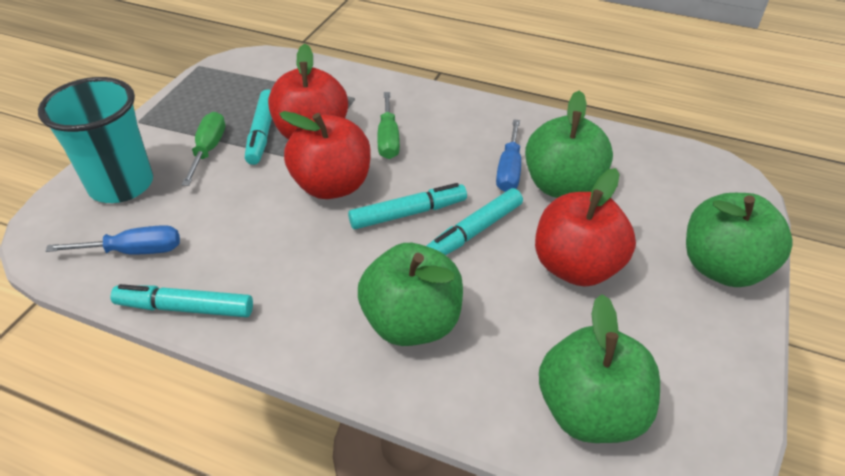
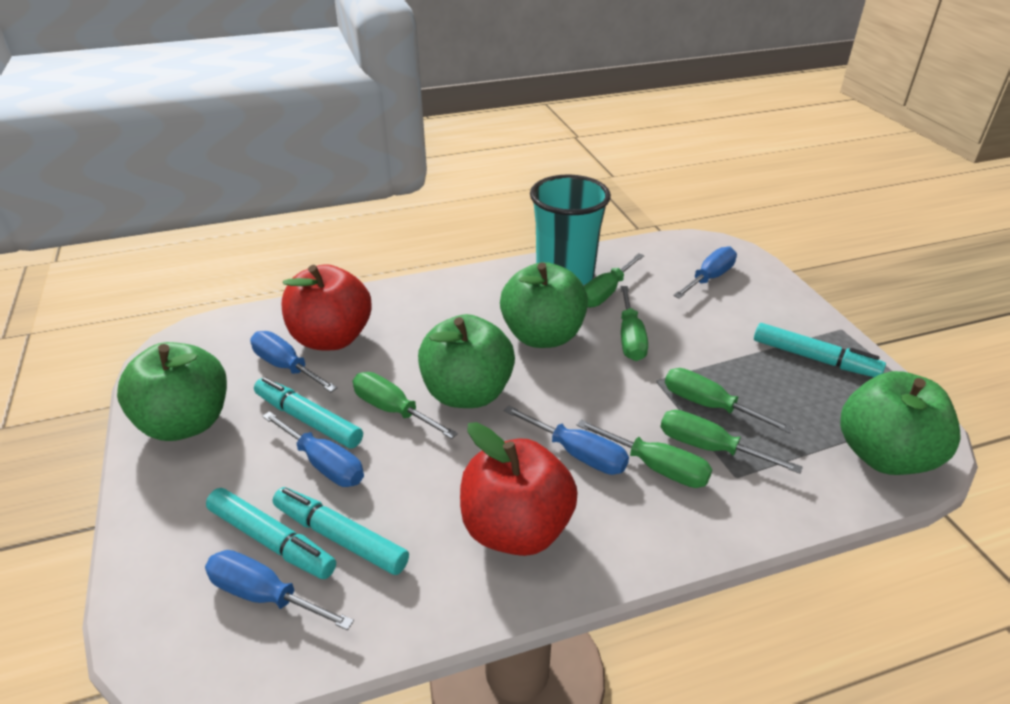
blue screwdriver: 2 -> 5
green screwdriver: 2 -> 6
red apple: 3 -> 2

